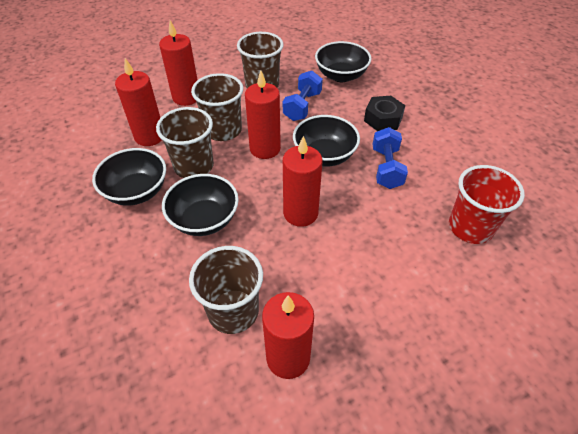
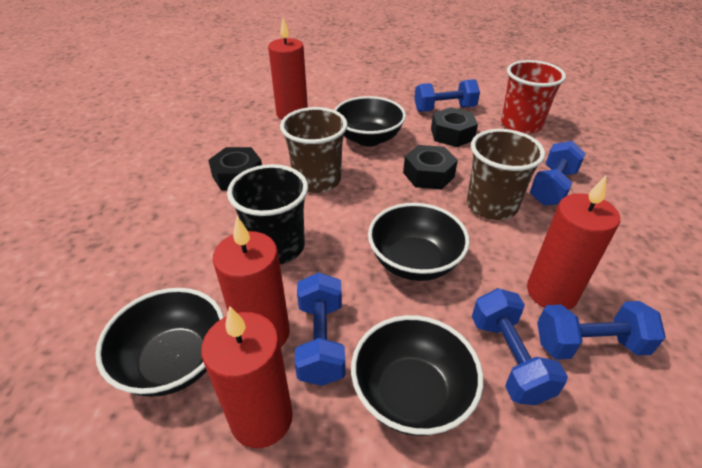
black cup: 0 -> 1
black nut: 1 -> 3
blue dumbbell: 2 -> 5
brown cup: 4 -> 2
red candle: 5 -> 4

